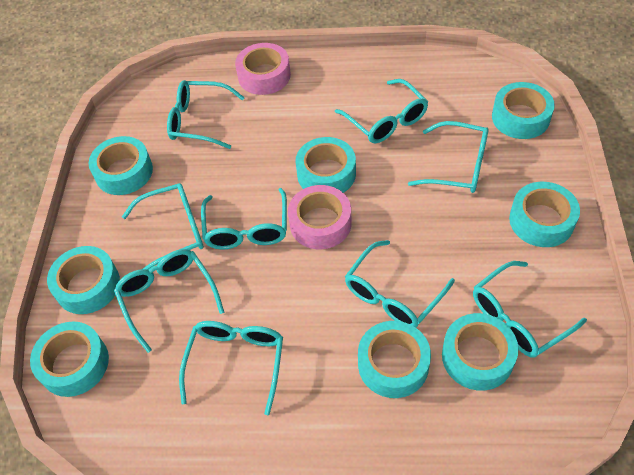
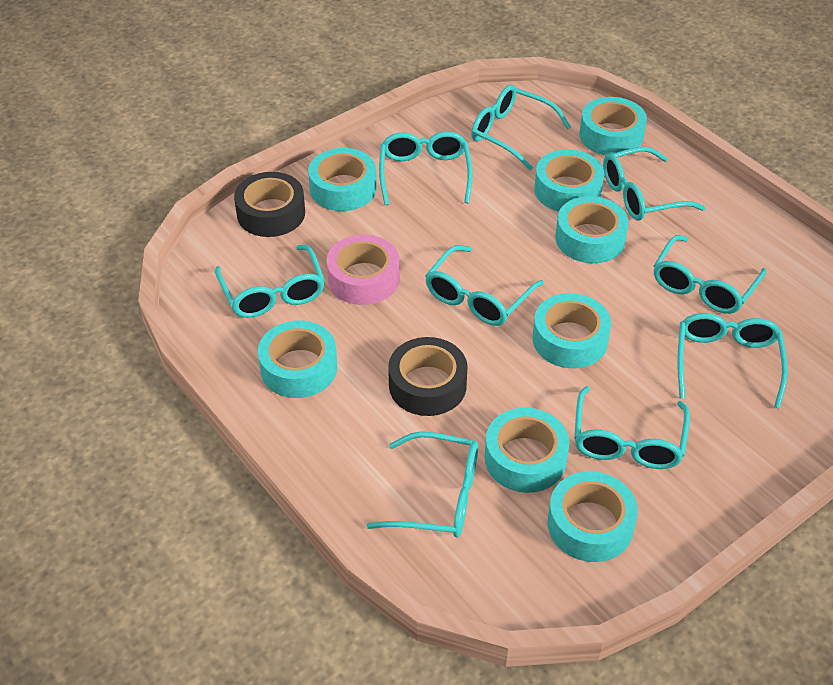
black tape: 0 -> 2
pink tape: 2 -> 1

